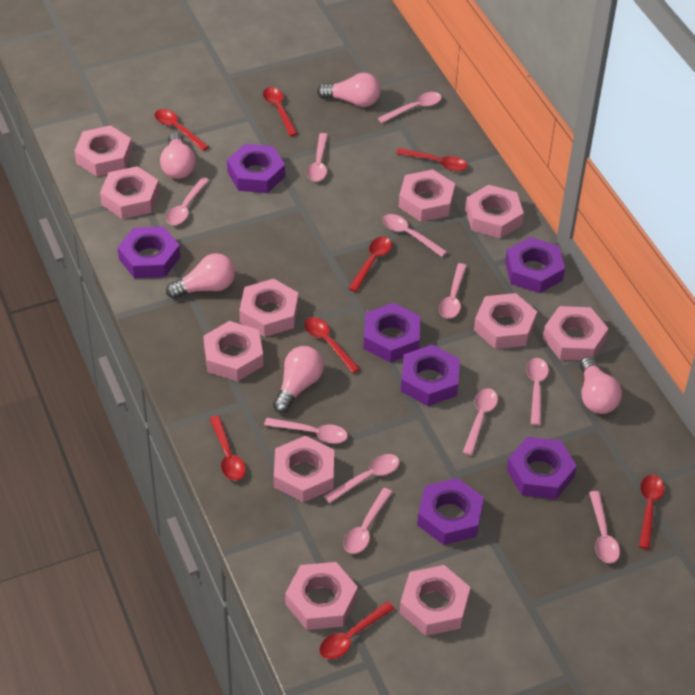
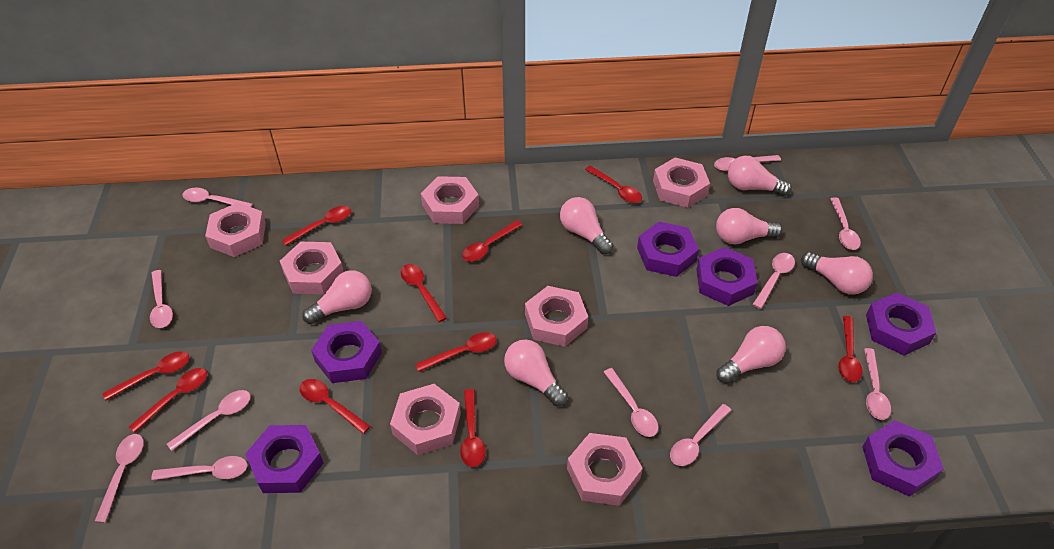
pink light bulb: 5 -> 7
pink nut: 11 -> 7
purple nut: 7 -> 6
red spoon: 8 -> 10

